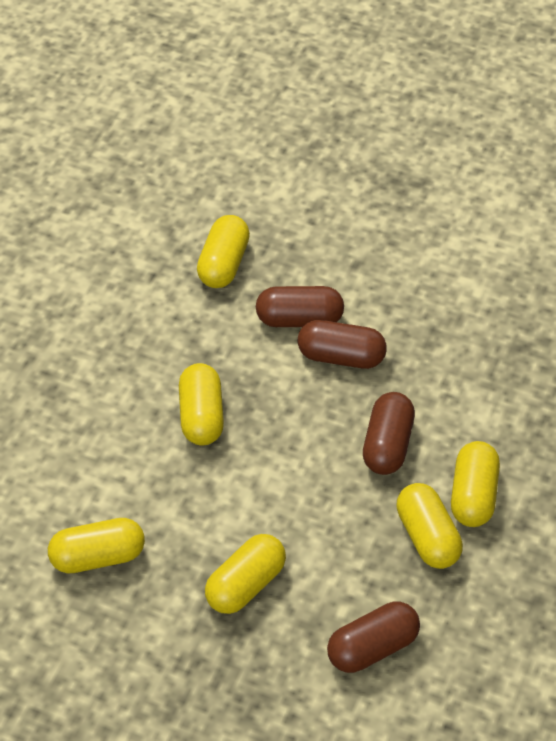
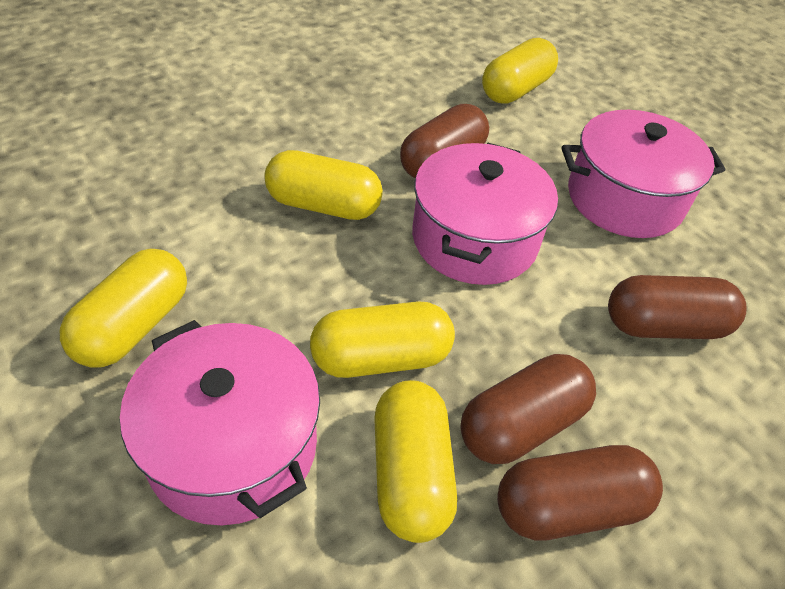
pink pot: 0 -> 3
yellow capsule: 6 -> 5

